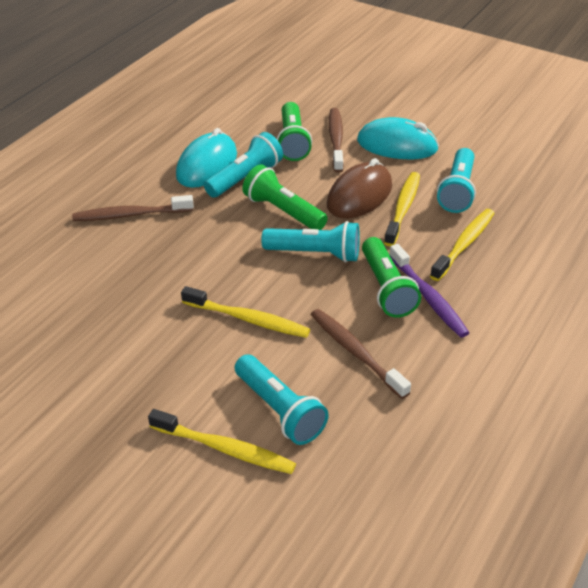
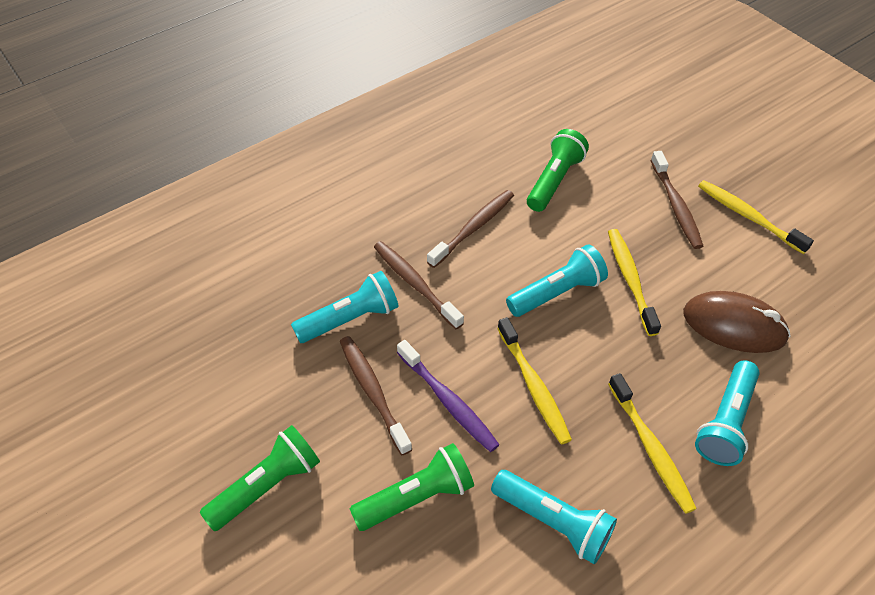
brown toothbrush: 3 -> 4
turquoise mouse: 2 -> 0

